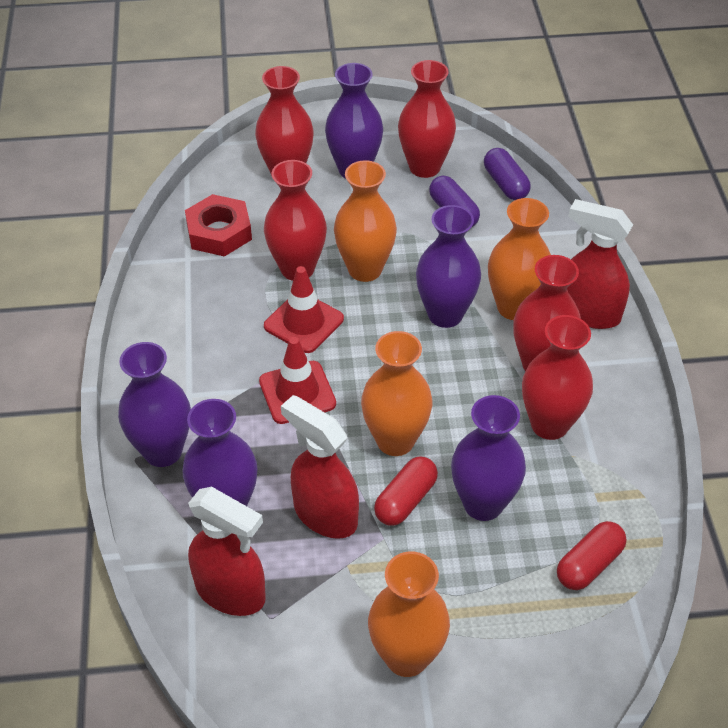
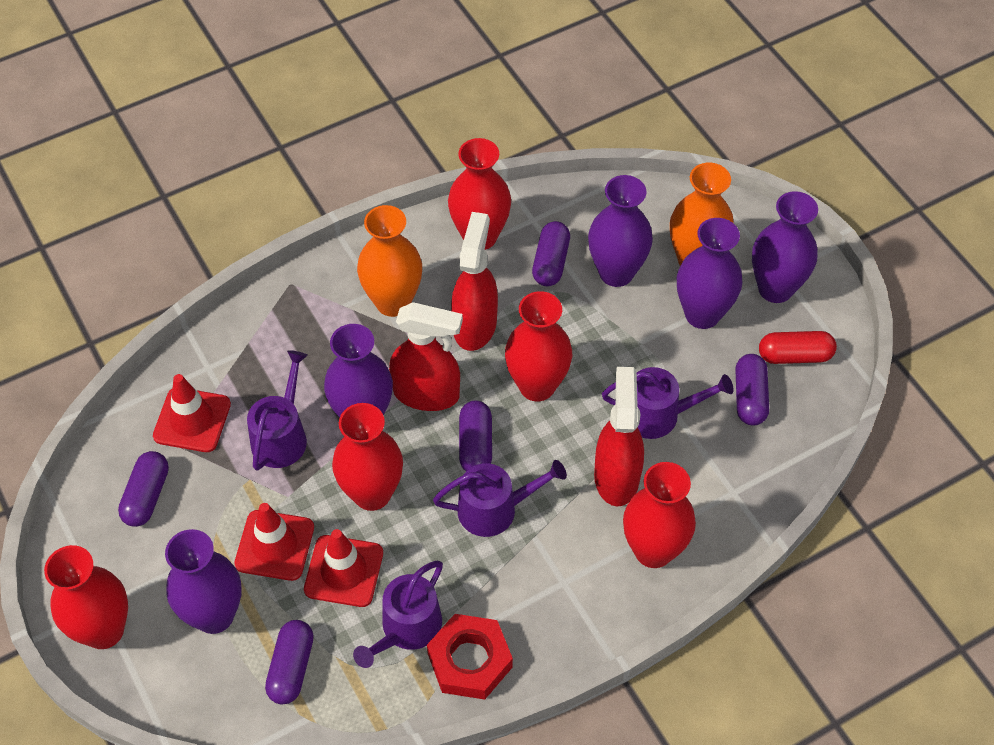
orange vase: 4 -> 2
purple capsule: 2 -> 5
purple watering can: 0 -> 4
red capsule: 2 -> 1
red traffic cone: 2 -> 3

